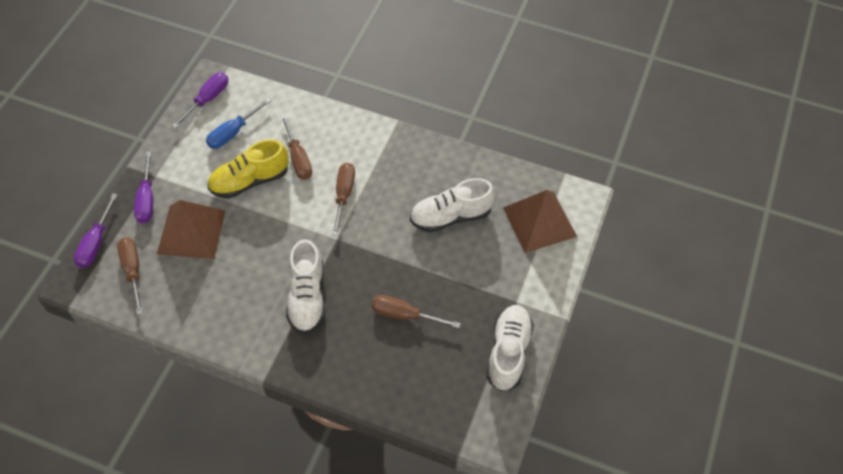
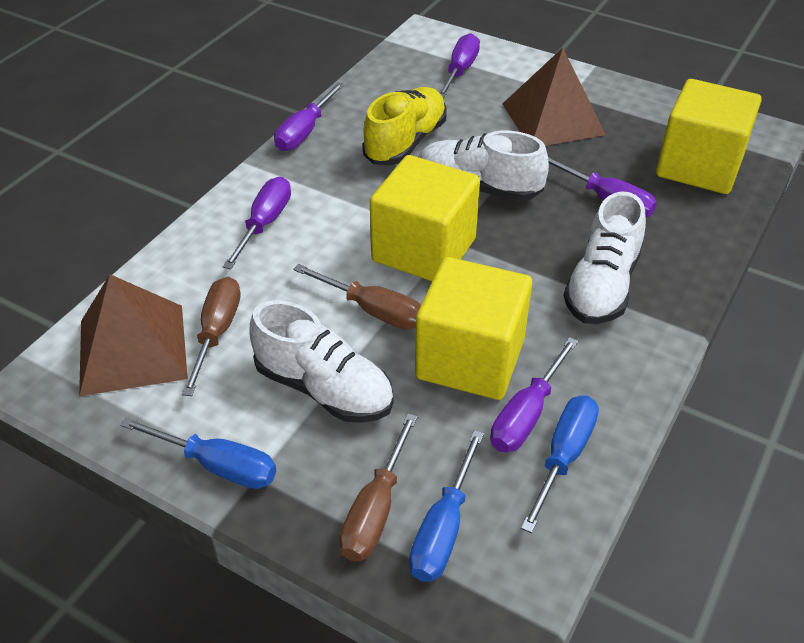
blue screwdriver: 1 -> 3
brown screwdriver: 4 -> 3
purple screwdriver: 3 -> 5
yellow cube: 0 -> 3

